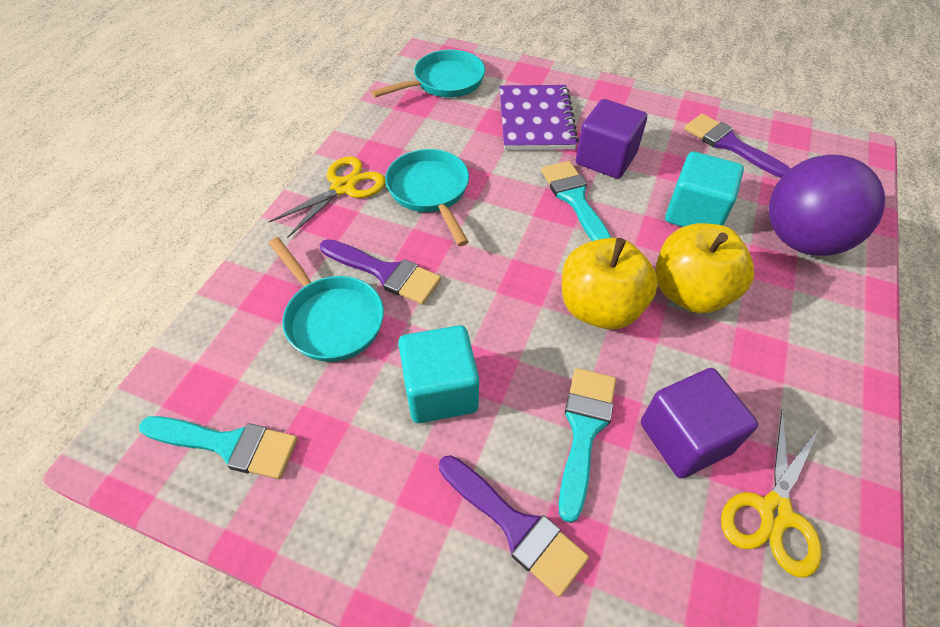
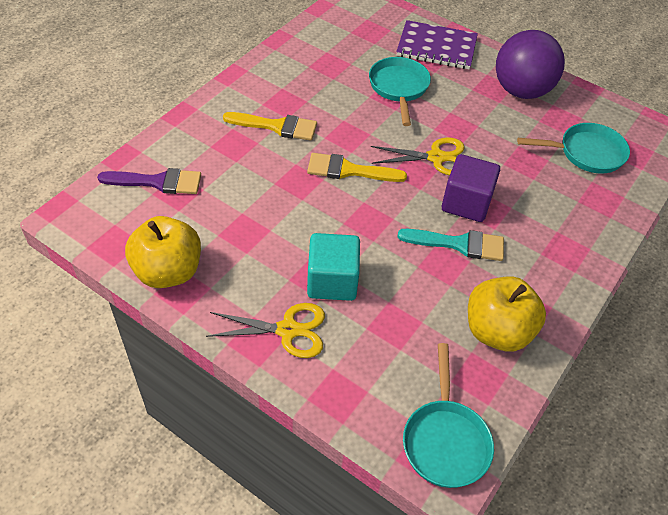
purple brush: 3 -> 1
purple cube: 2 -> 1
turquoise brush: 3 -> 1
turquoise cube: 2 -> 1
yellow brush: 0 -> 2

